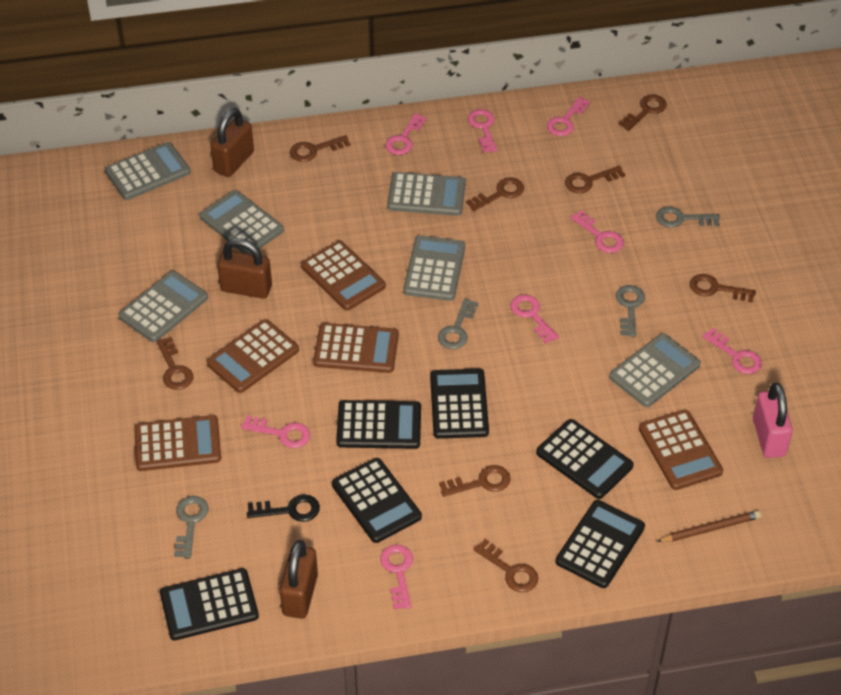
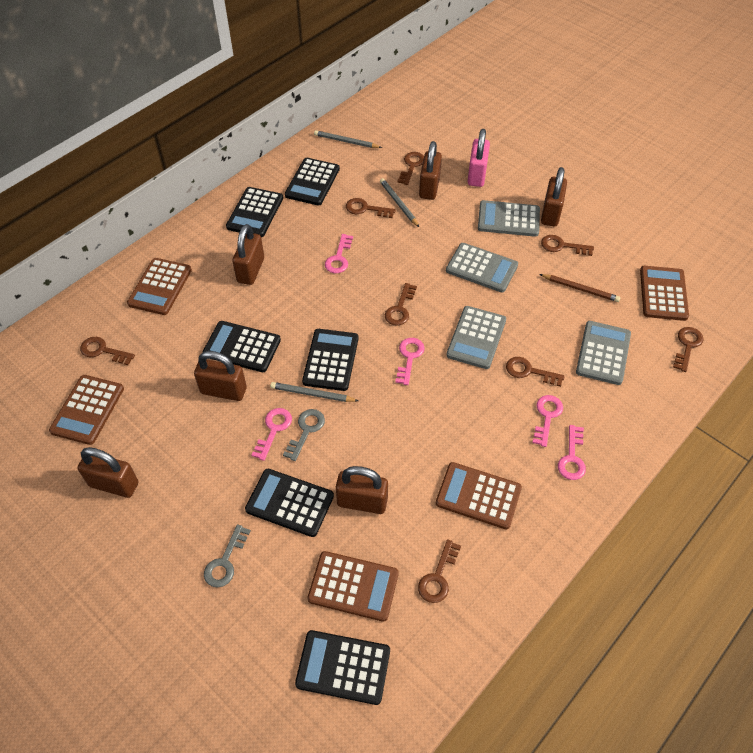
black key: 1 -> 0
brown padlock: 3 -> 6
grey calculator: 6 -> 4
grey key: 4 -> 2
grey pencil: 0 -> 3
pink key: 8 -> 5

